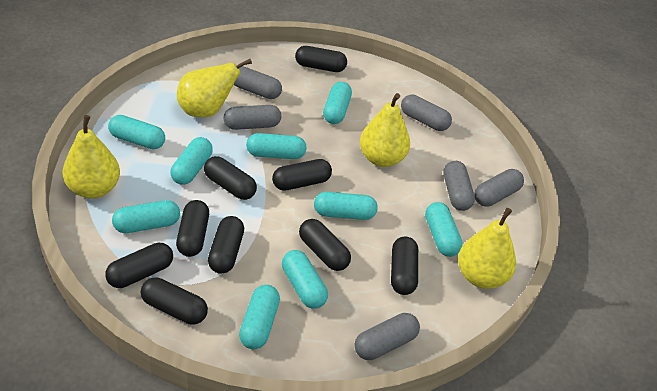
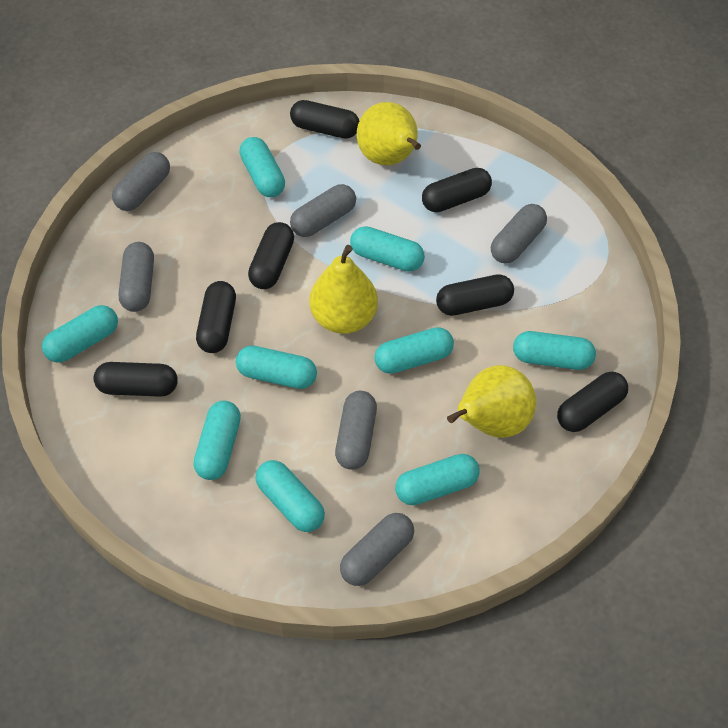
black capsule: 9 -> 7
yellow pear: 4 -> 3

